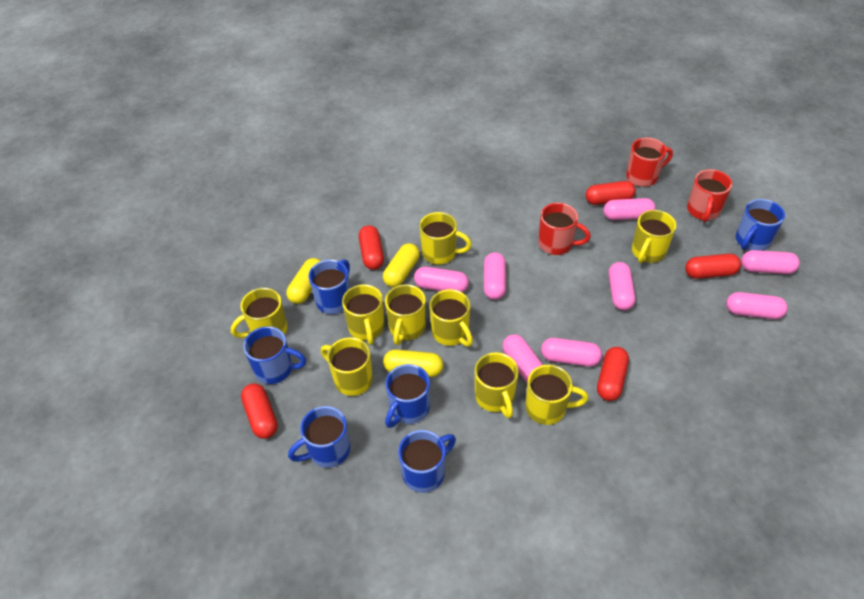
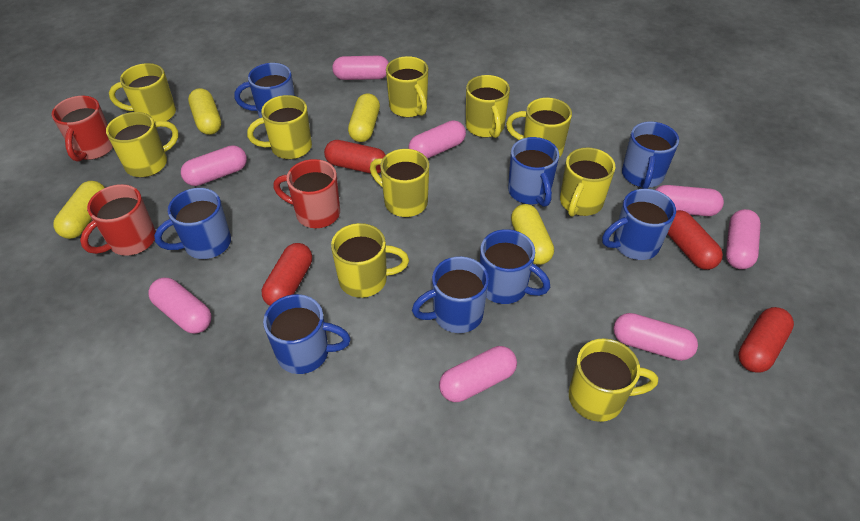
blue mug: 6 -> 8
red capsule: 5 -> 4
yellow capsule: 3 -> 4
yellow mug: 9 -> 10

